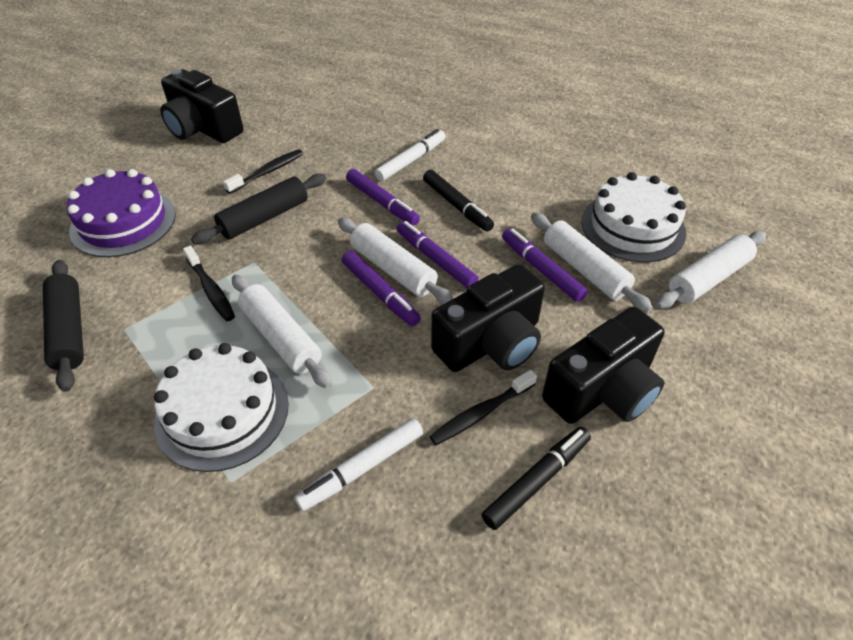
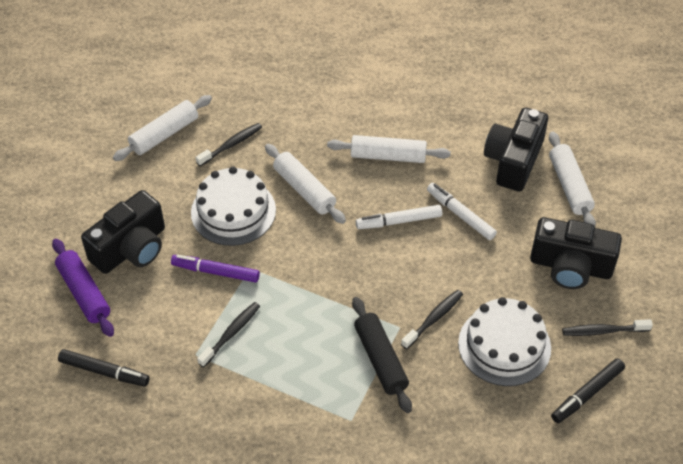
black rolling pin: 2 -> 1
black toothbrush: 3 -> 4
purple cake: 1 -> 0
purple marker: 4 -> 1
purple rolling pin: 0 -> 1

